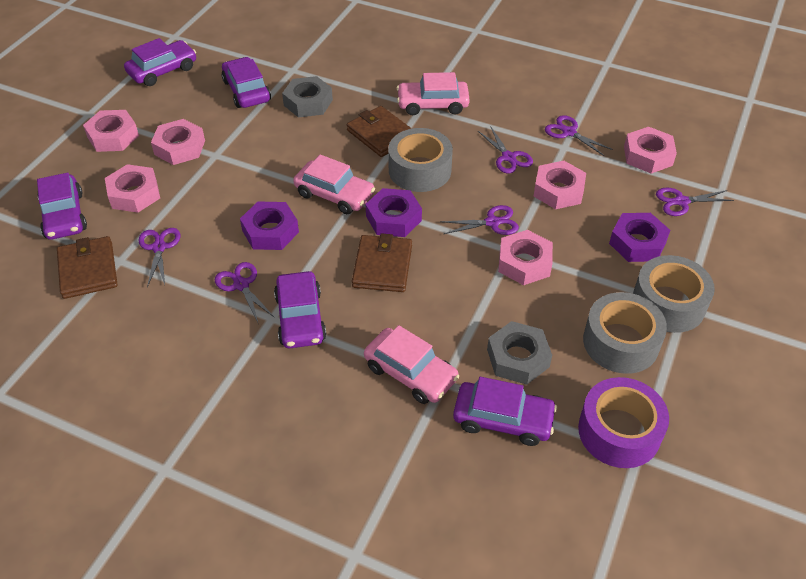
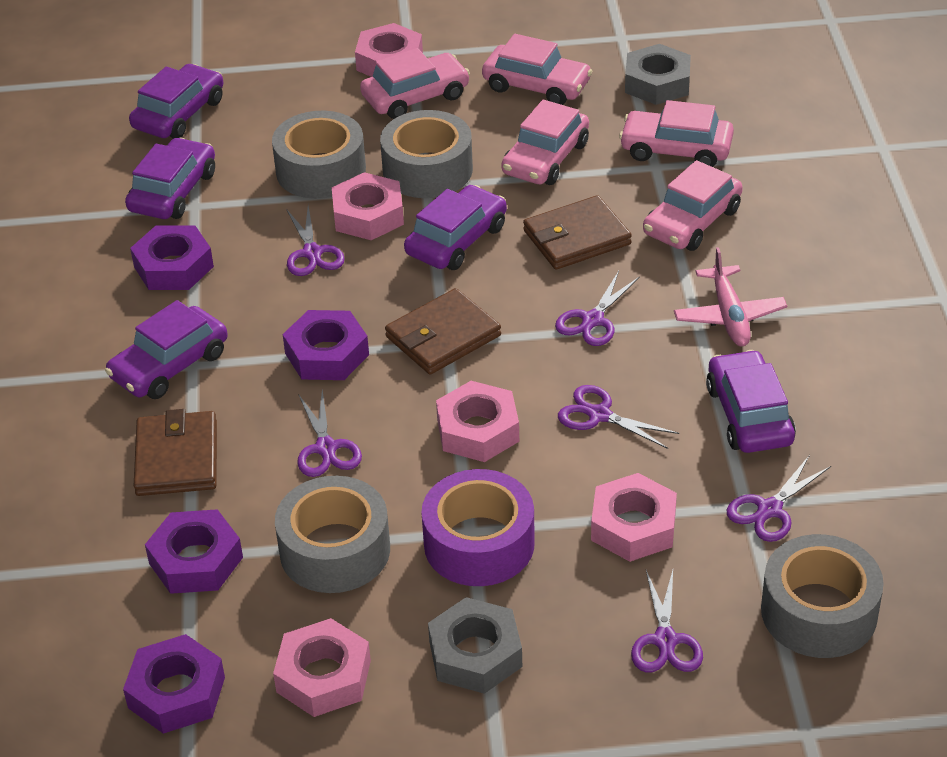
grey tape: 3 -> 4
pink car: 3 -> 5
pink nut: 6 -> 5
pink plane: 0 -> 1
purple nut: 3 -> 4

